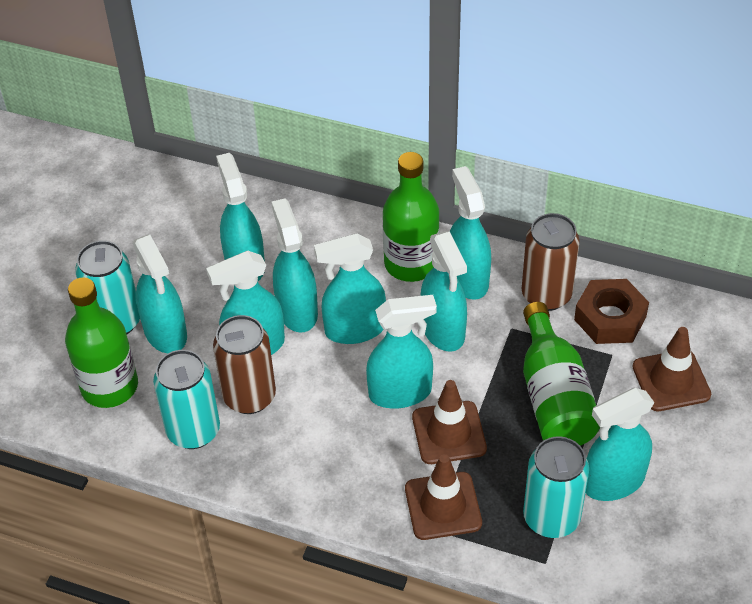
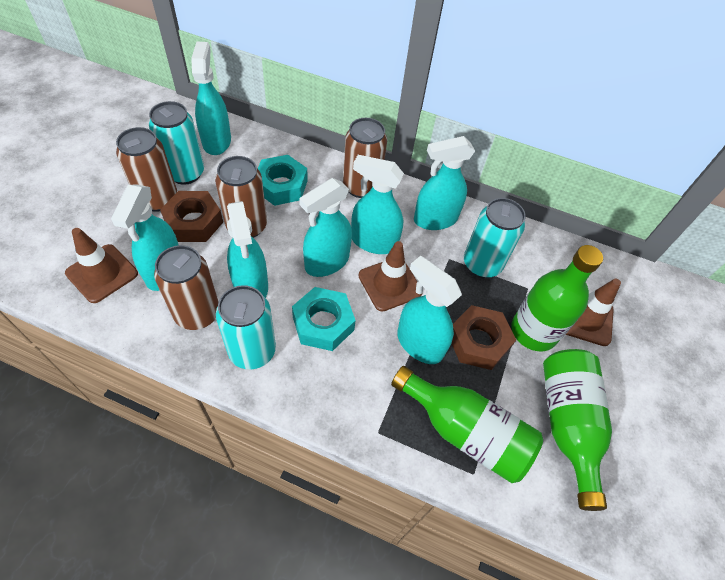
brown can: 2 -> 4
brown nut: 1 -> 2
turquoise nut: 0 -> 2
turquoise spray bottle: 9 -> 7

